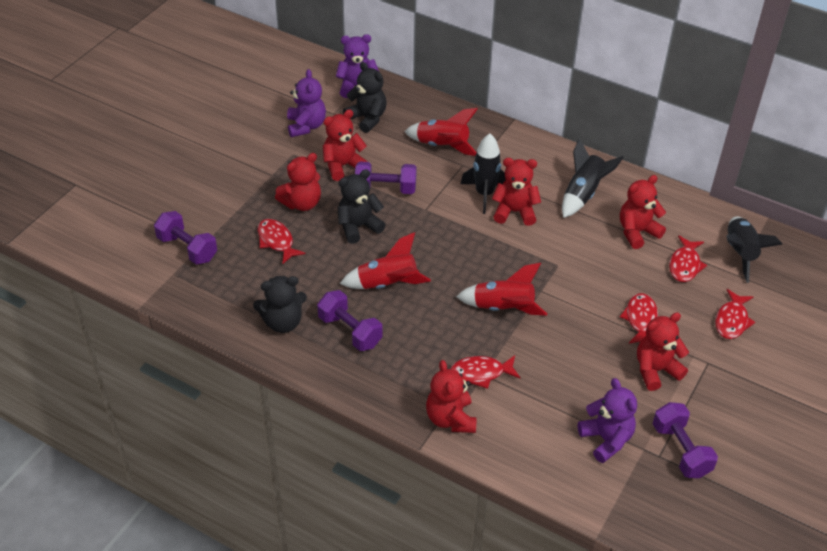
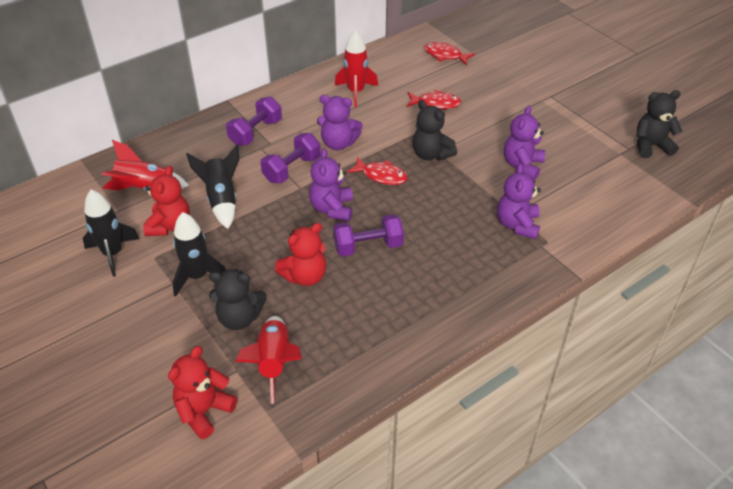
purple dumbbell: 4 -> 3
purple teddy bear: 3 -> 4
red fish: 5 -> 3
red teddy bear: 6 -> 3

